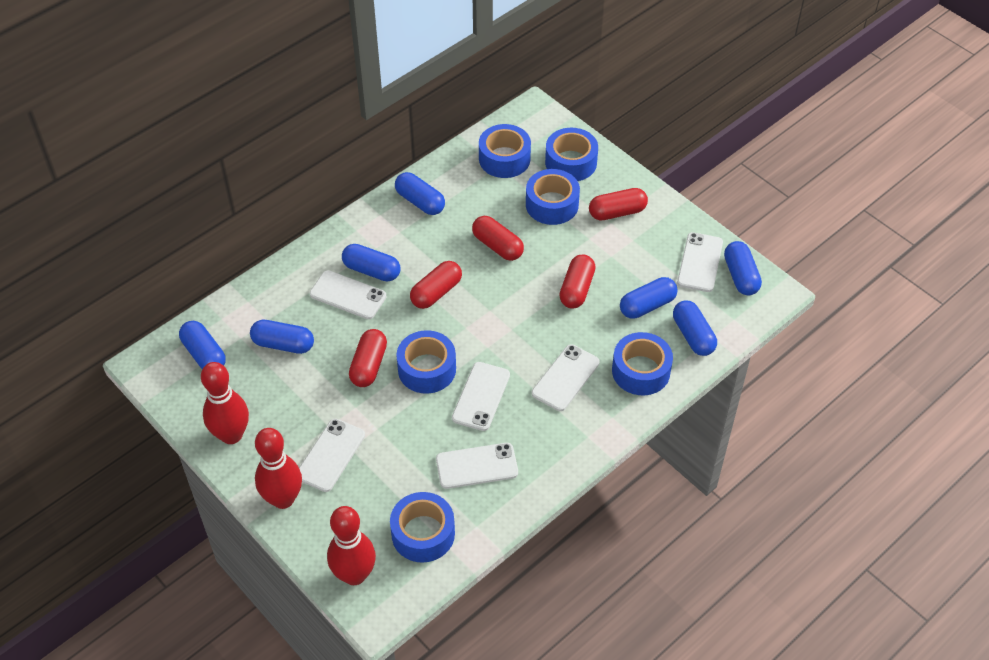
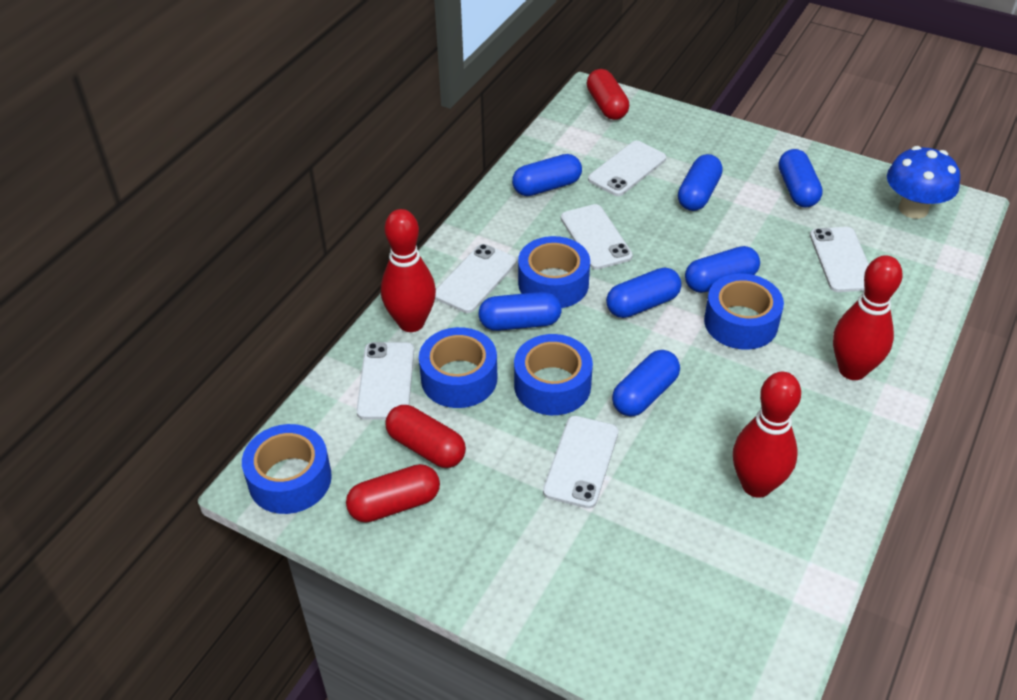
blue mushroom: 0 -> 1
blue tape: 6 -> 5
red capsule: 5 -> 3

